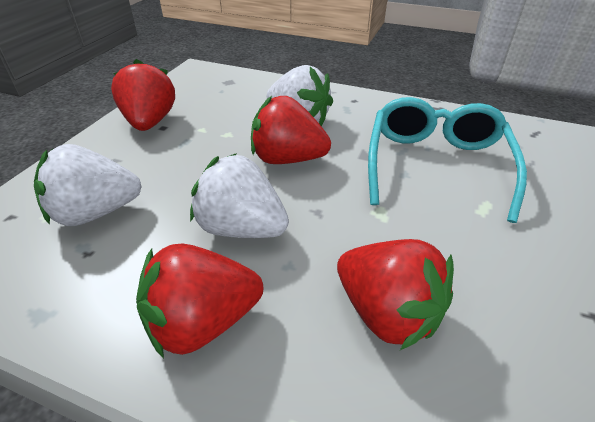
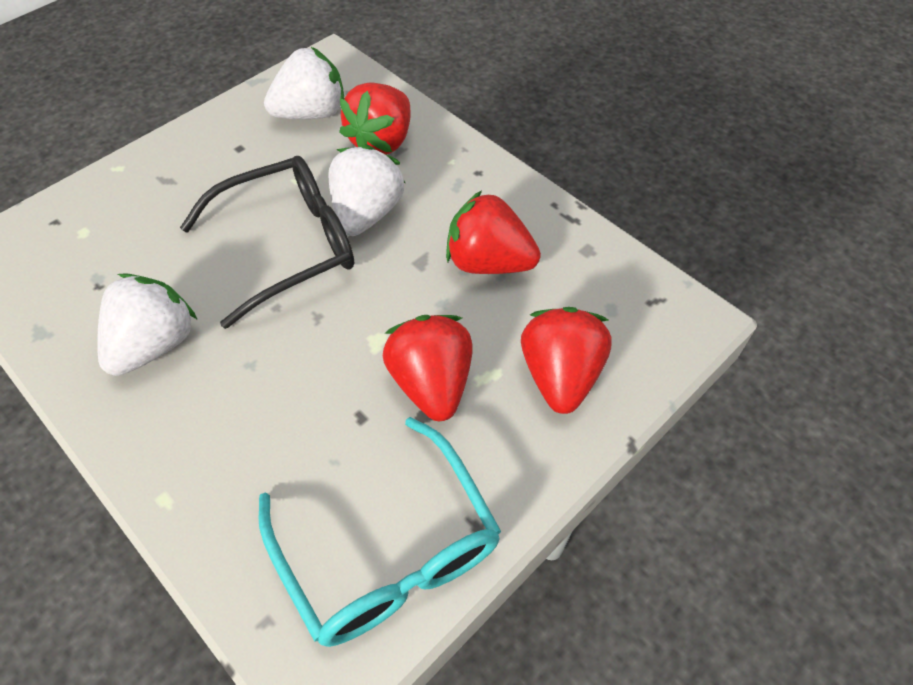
black glasses: 0 -> 1

